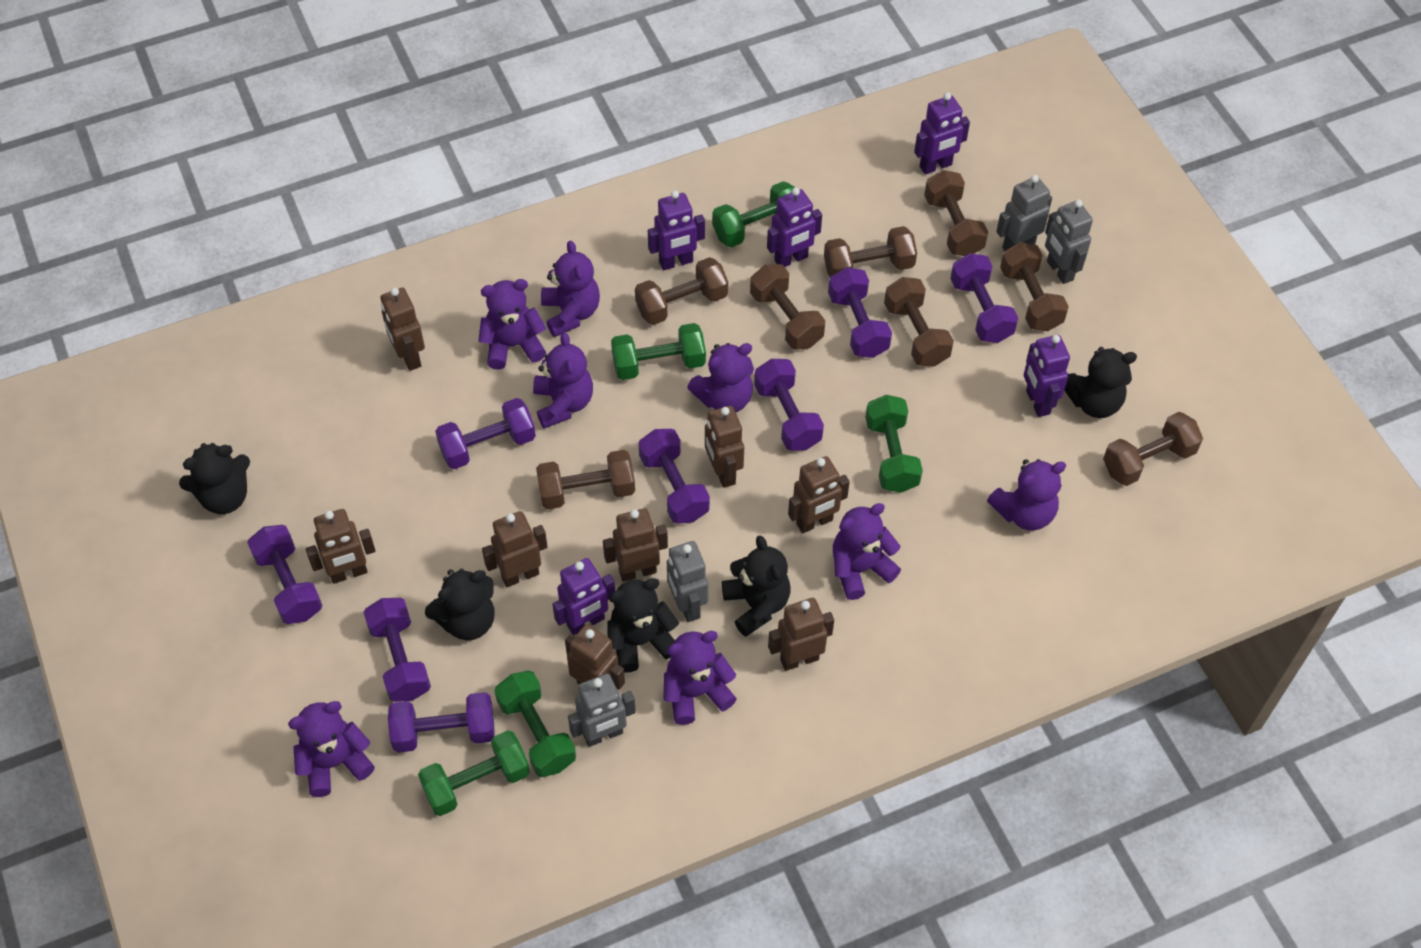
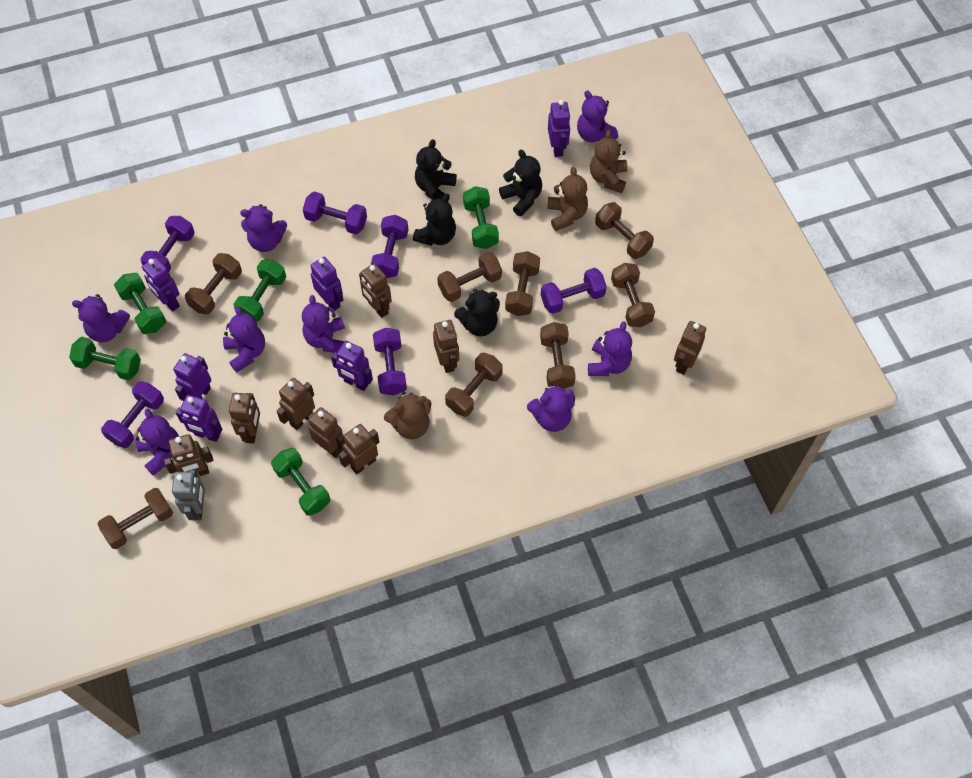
black teddy bear: 5 -> 4
brown teddy bear: 0 -> 3
grey robot: 4 -> 1
purple dumbbell: 8 -> 6
purple robot: 5 -> 6

